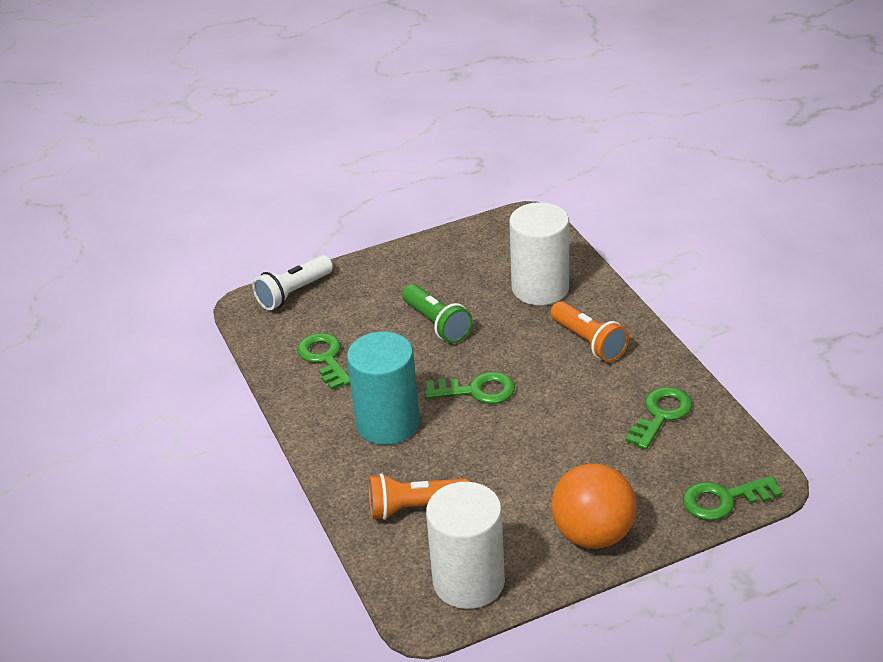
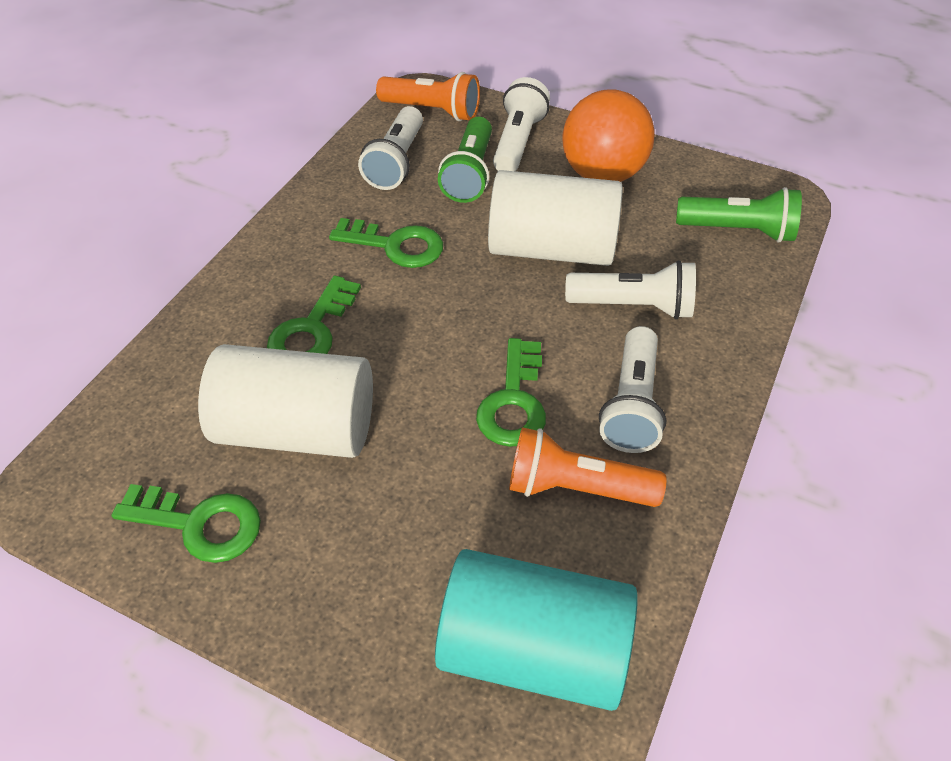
green flashlight: 1 -> 2
white flashlight: 1 -> 4

